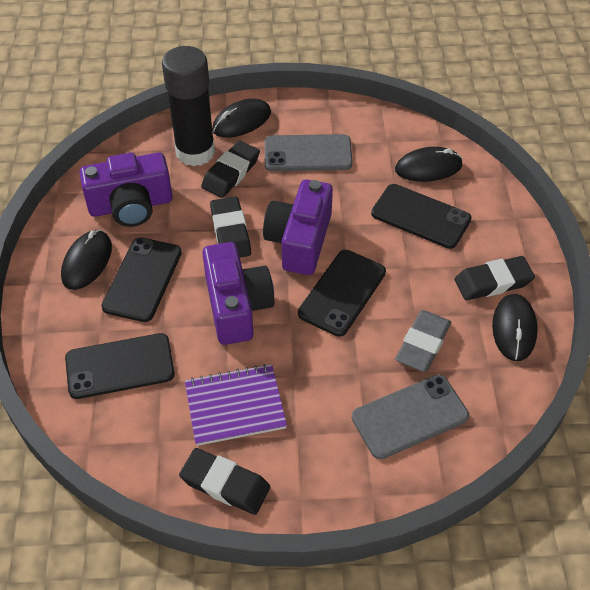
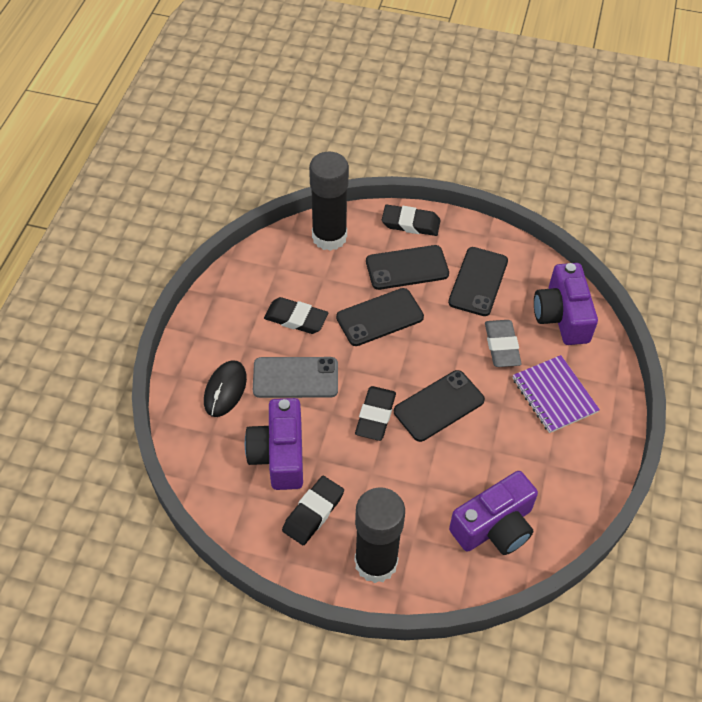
black glue stick: 1 -> 2
black mouse: 4 -> 1
grey phone: 2 -> 1

